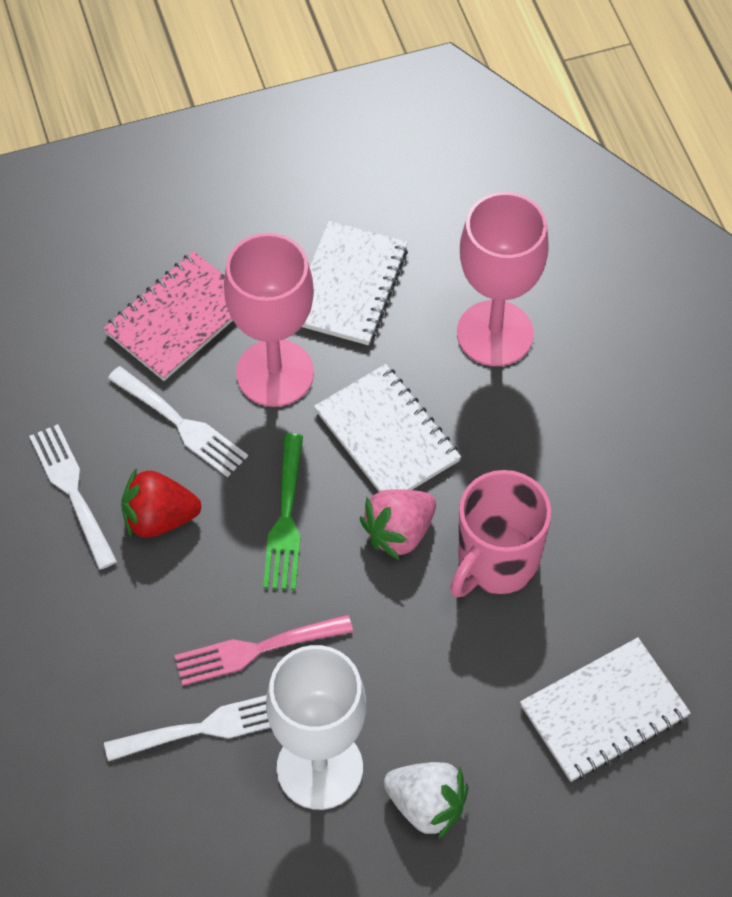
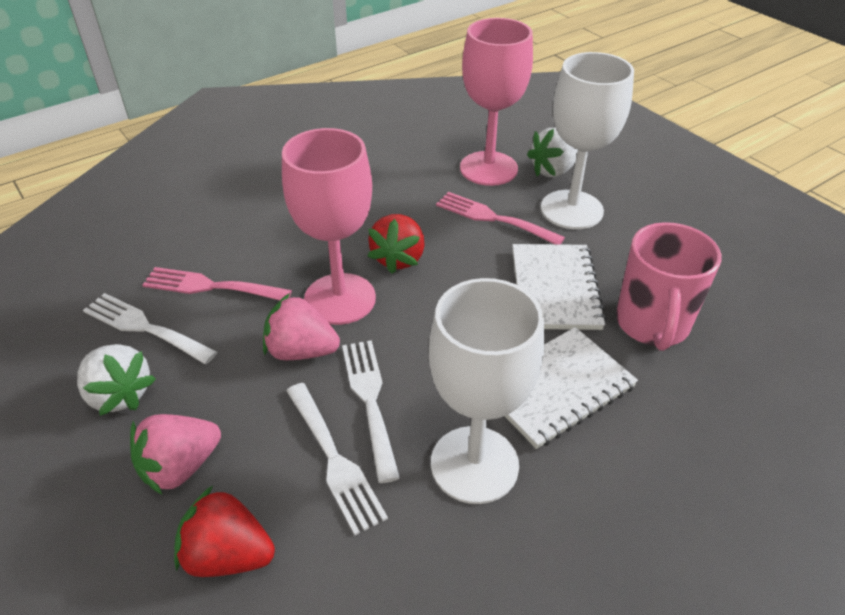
green fork: 1 -> 0
pink fork: 1 -> 2
pink notebook: 1 -> 0
pink strawberry: 1 -> 2
red strawberry: 1 -> 2
white goblet: 1 -> 2
white notebook: 3 -> 2
white strawberry: 1 -> 2

